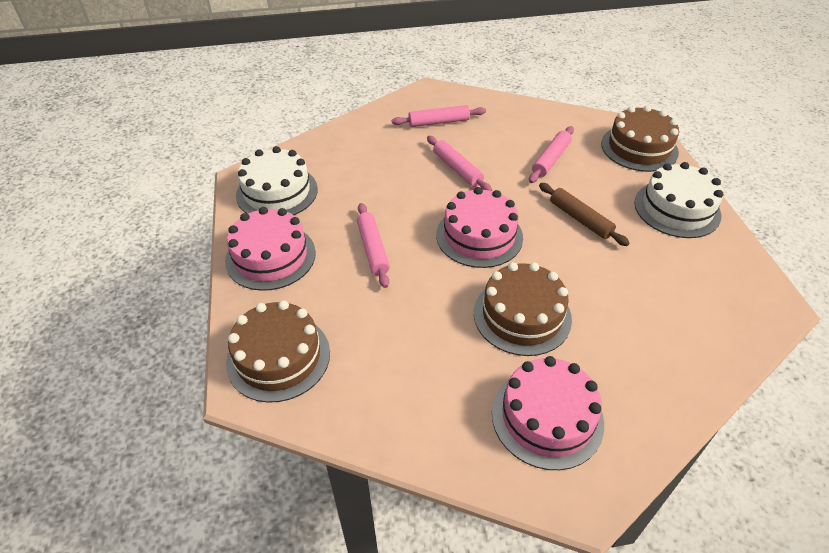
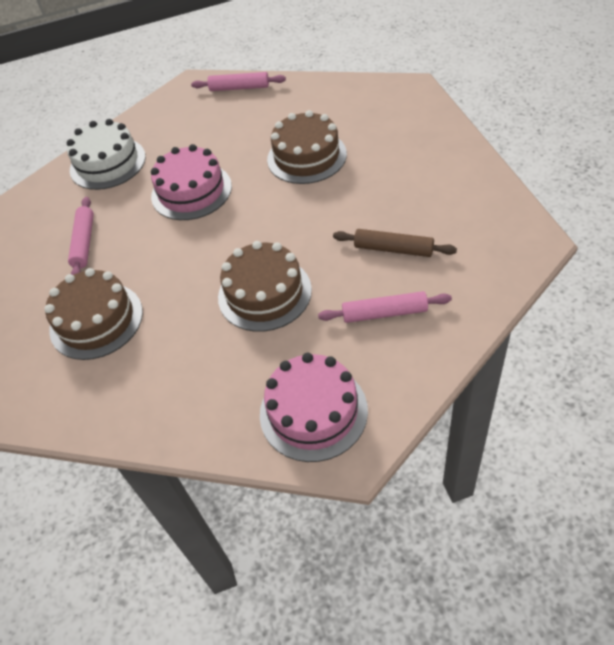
pink cake: 3 -> 2
pink rolling pin: 4 -> 3
white cake: 2 -> 1

